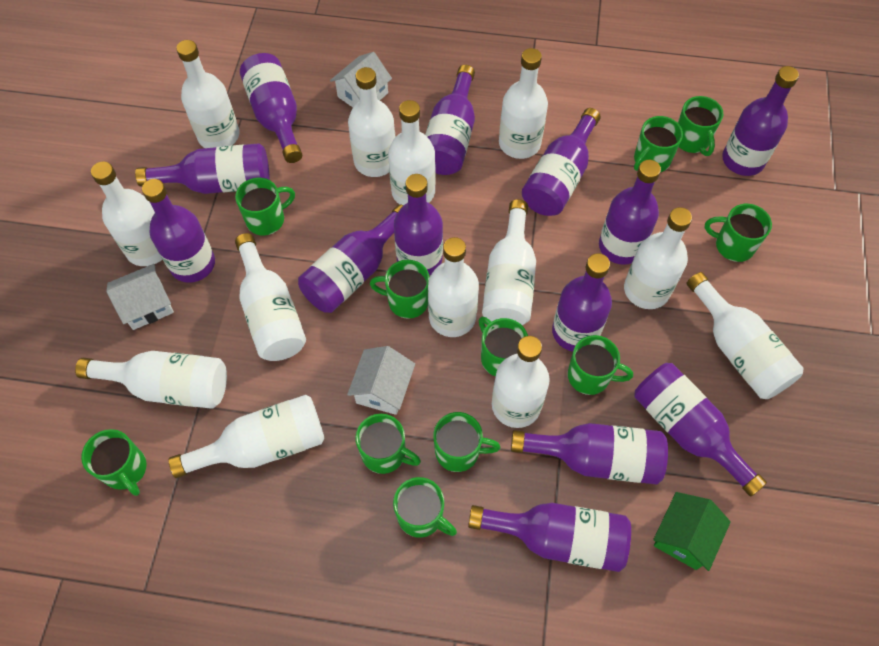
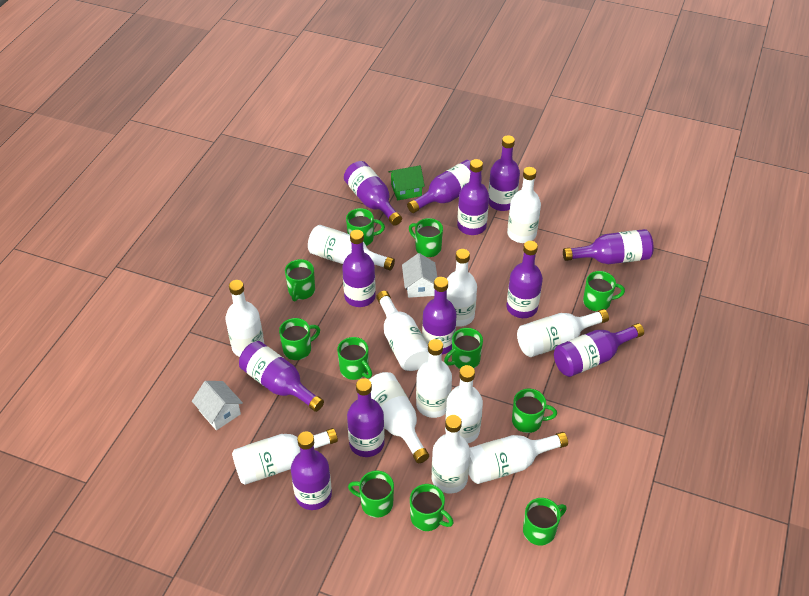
purple bottle: 13 -> 12
white bottle: 13 -> 12
white house: 3 -> 2

